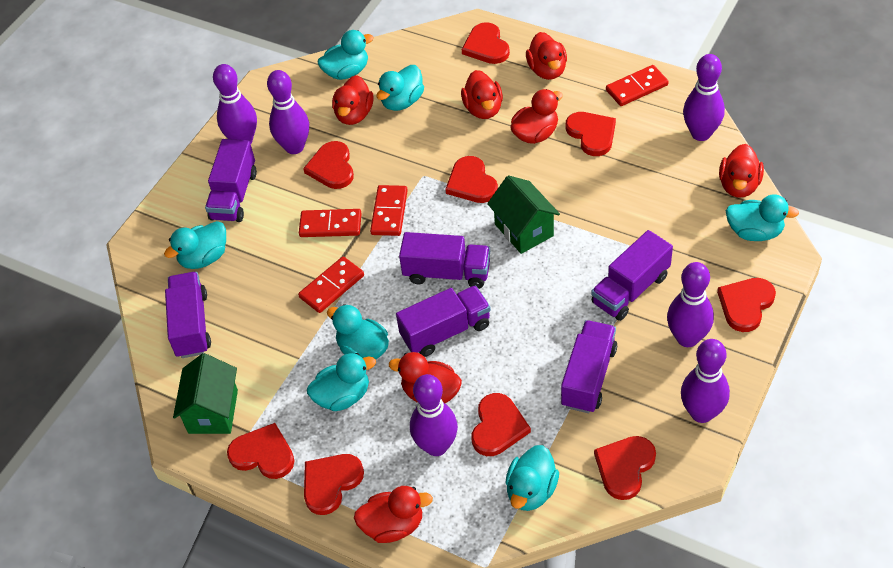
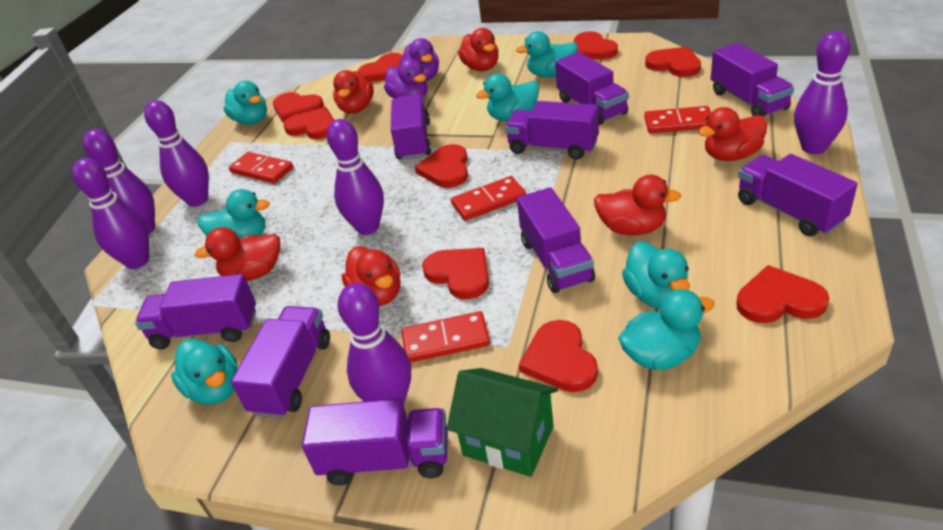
green house: 2 -> 1
purple duck: 0 -> 2
purple truck: 6 -> 9
red duck: 7 -> 6

